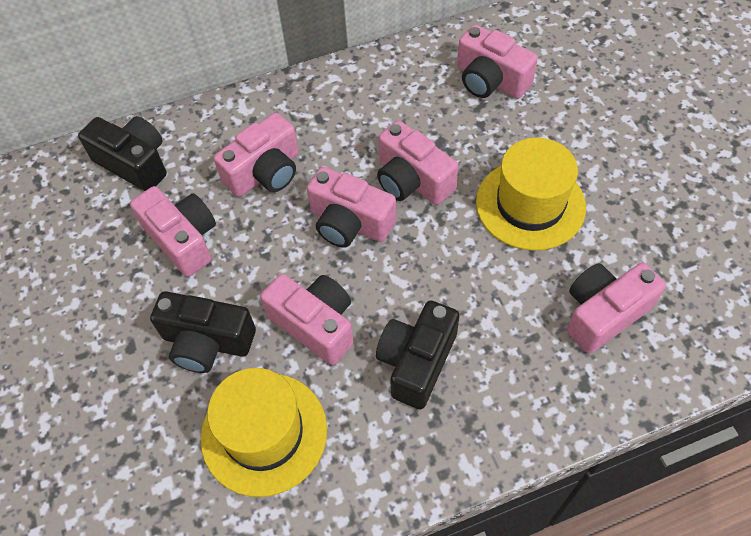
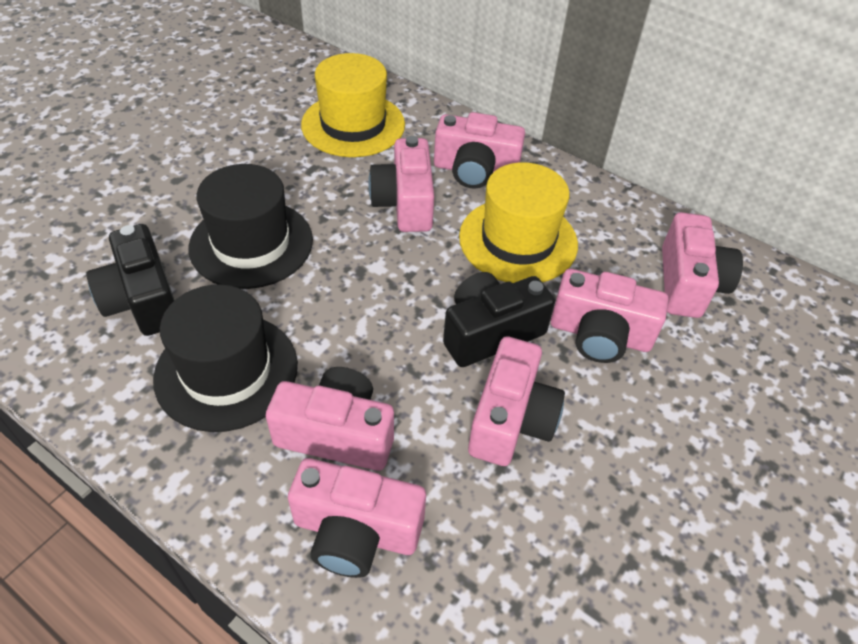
black camera: 3 -> 2
black hat: 0 -> 2

